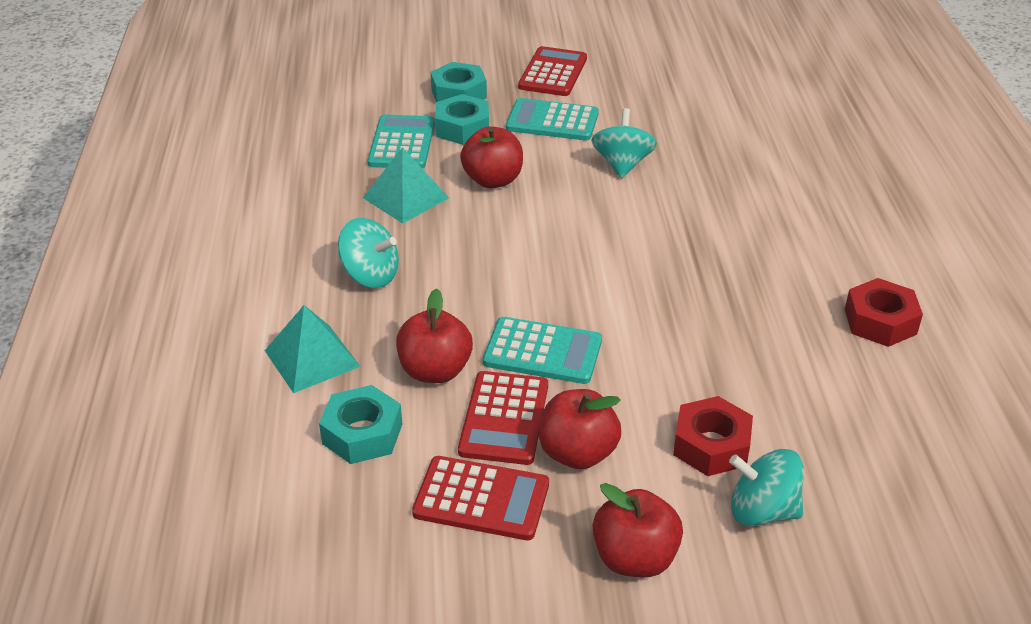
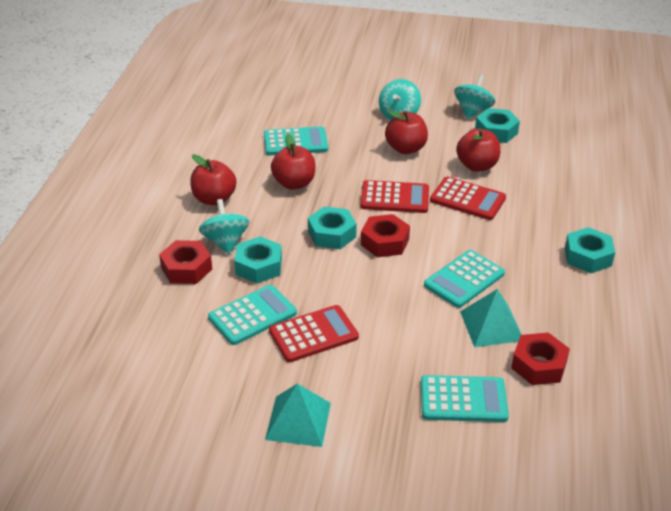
red nut: 2 -> 3
turquoise calculator: 3 -> 4
turquoise nut: 3 -> 4

